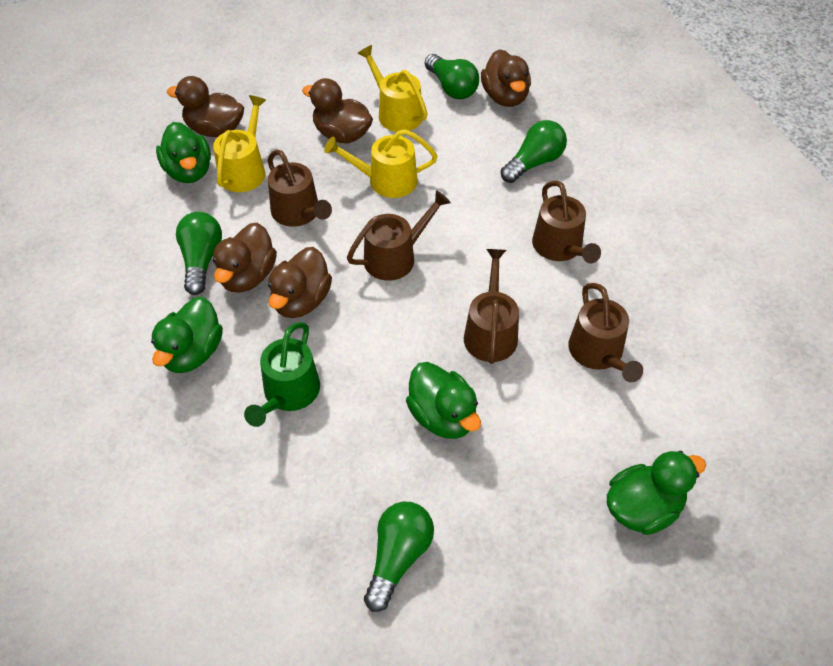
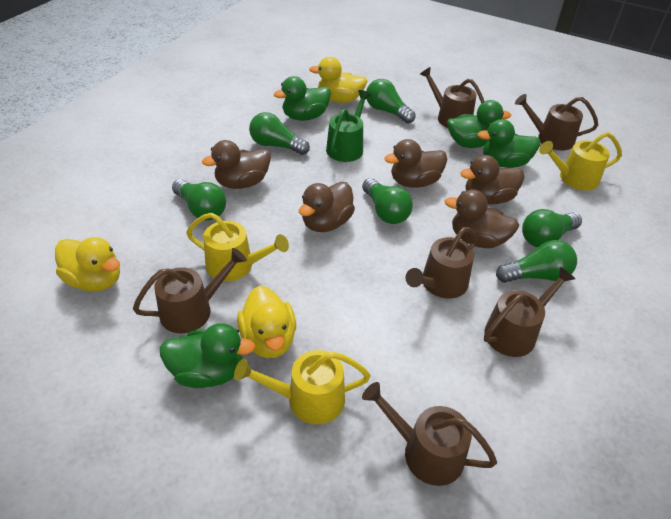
brown watering can: 5 -> 6
green light bulb: 4 -> 6
yellow duck: 0 -> 3

